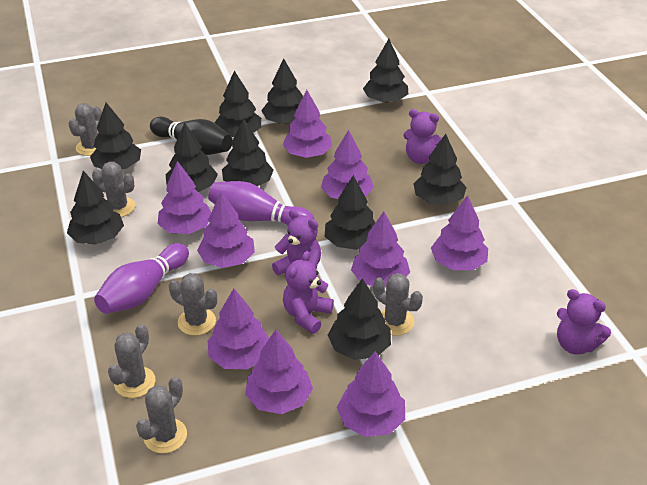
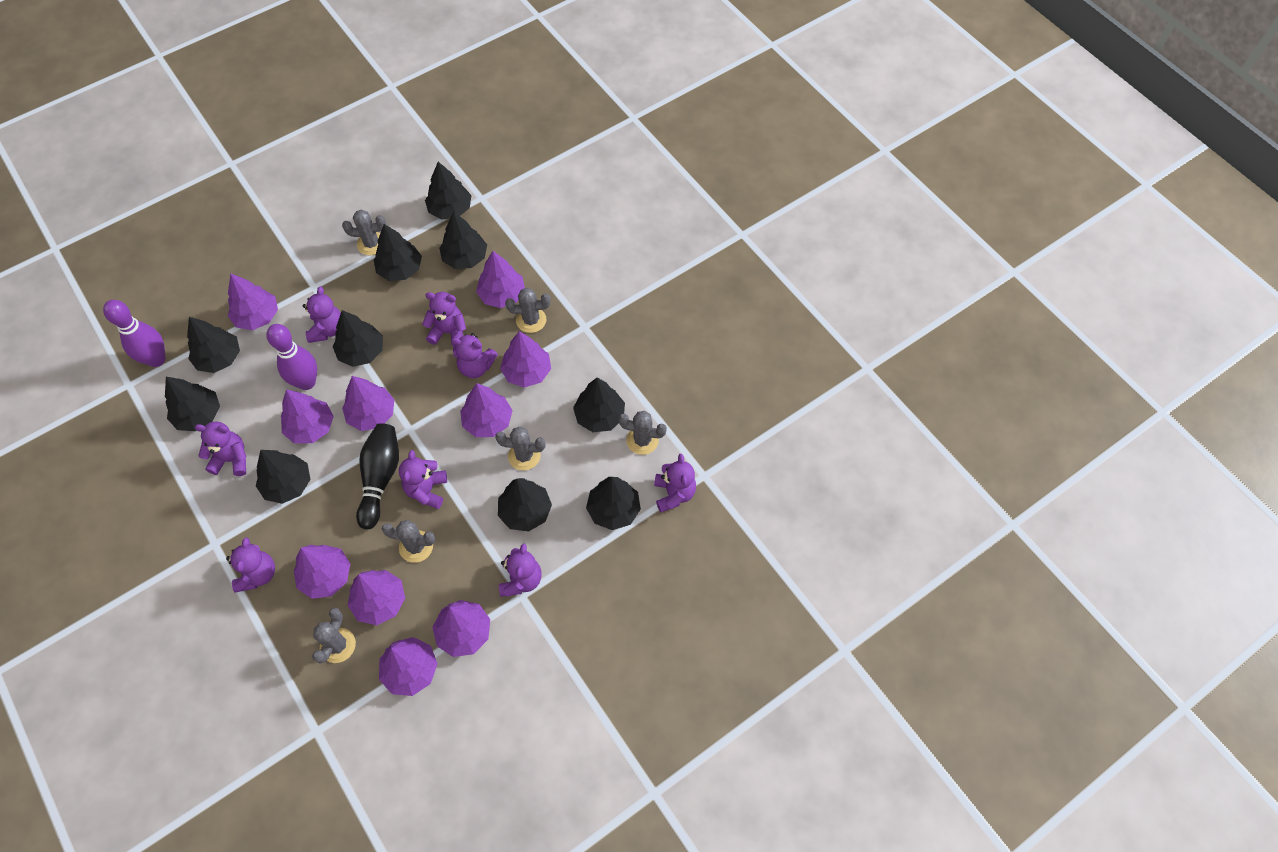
purple teddy bear: 4 -> 8
purple tree: 9 -> 10

